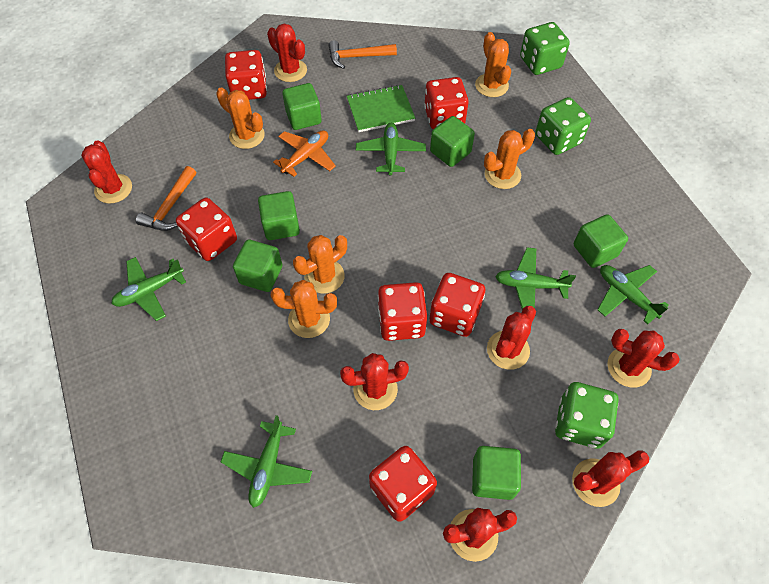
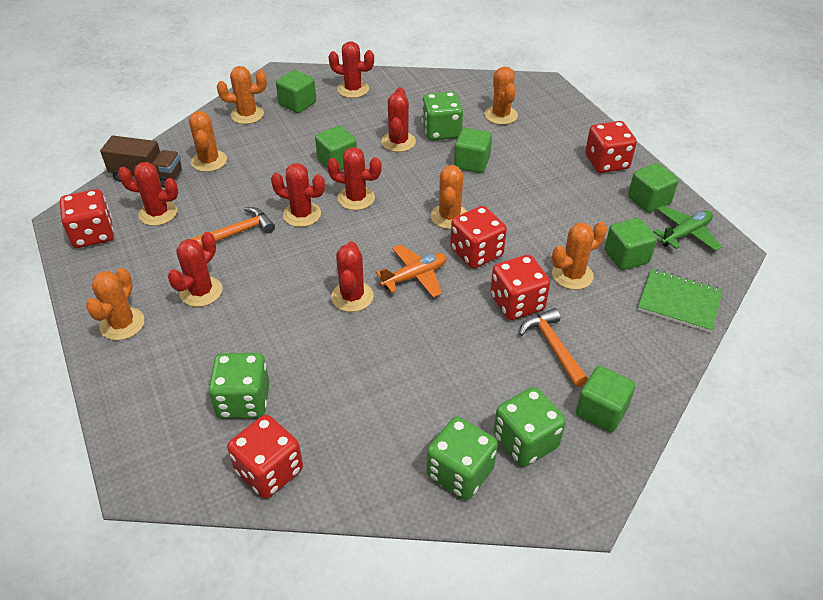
brown truck: 0 -> 1
green dice: 3 -> 4
green plane: 5 -> 1
orange cactus: 5 -> 6
red dice: 6 -> 5

